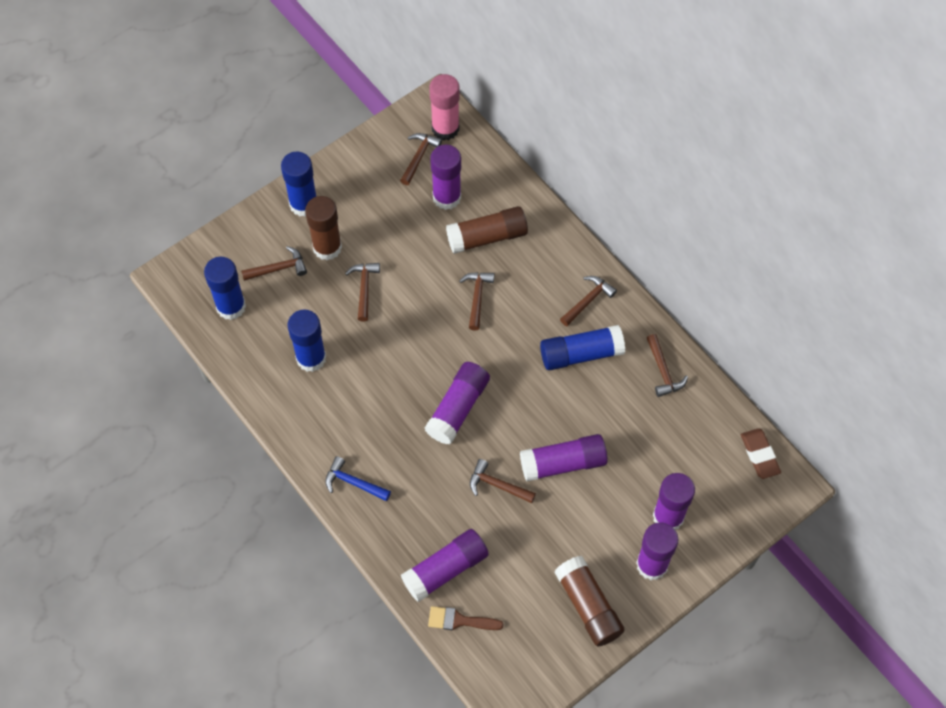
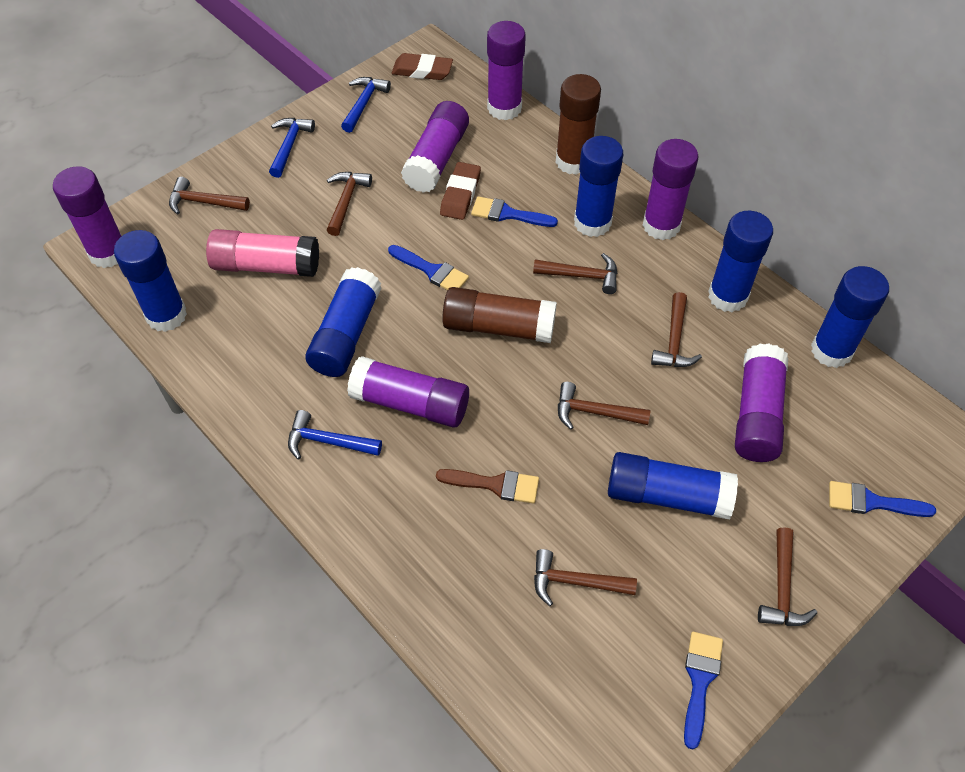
blue brush: 0 -> 4
blue glue stick: 4 -> 6
blue hammer: 1 -> 3
brown eraser: 1 -> 2
brown glue stick: 3 -> 2

